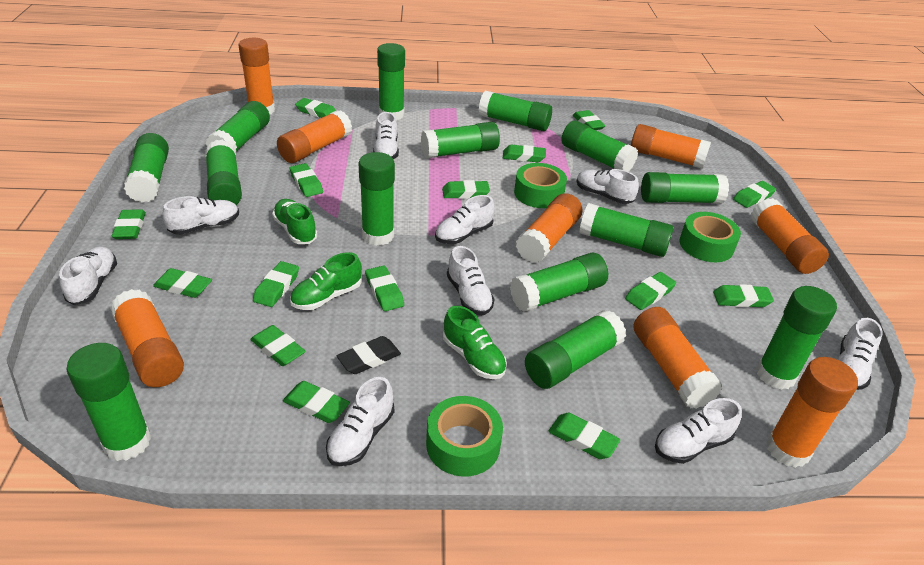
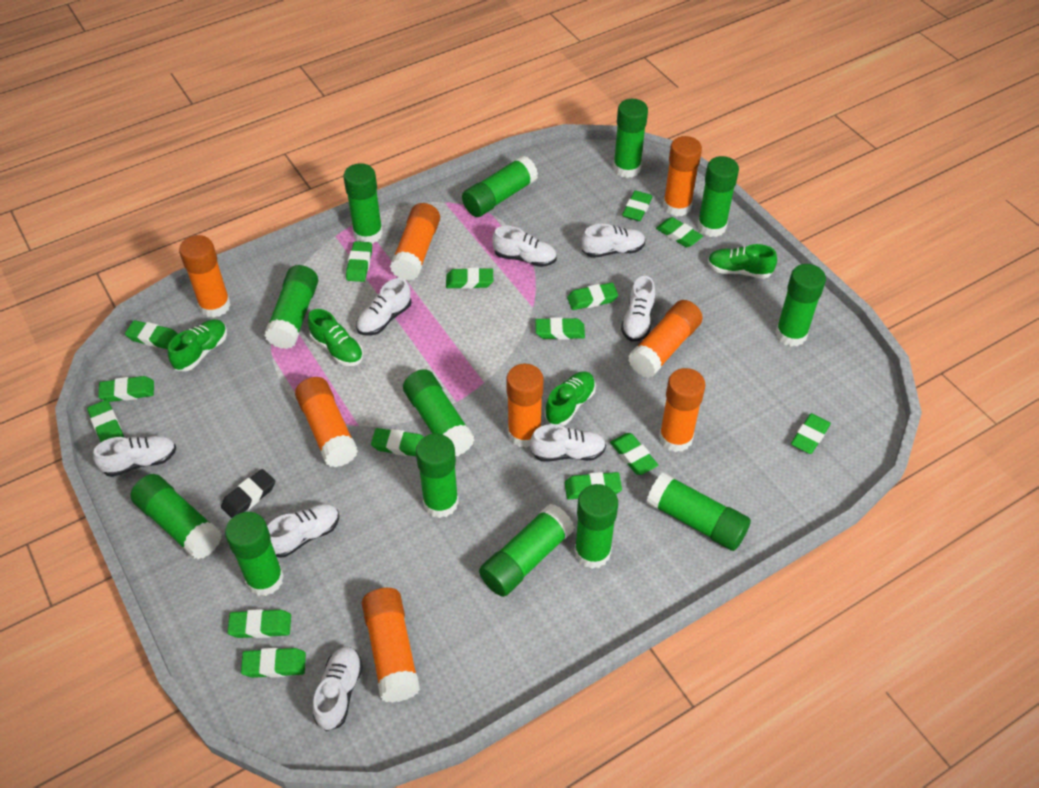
green glue stick: 14 -> 13
green shoe: 3 -> 4
green tape: 3 -> 0
white shoe: 9 -> 8

